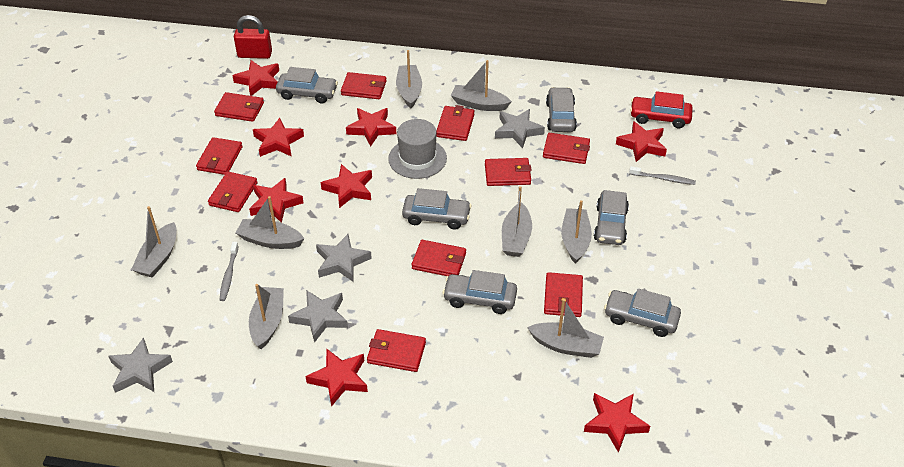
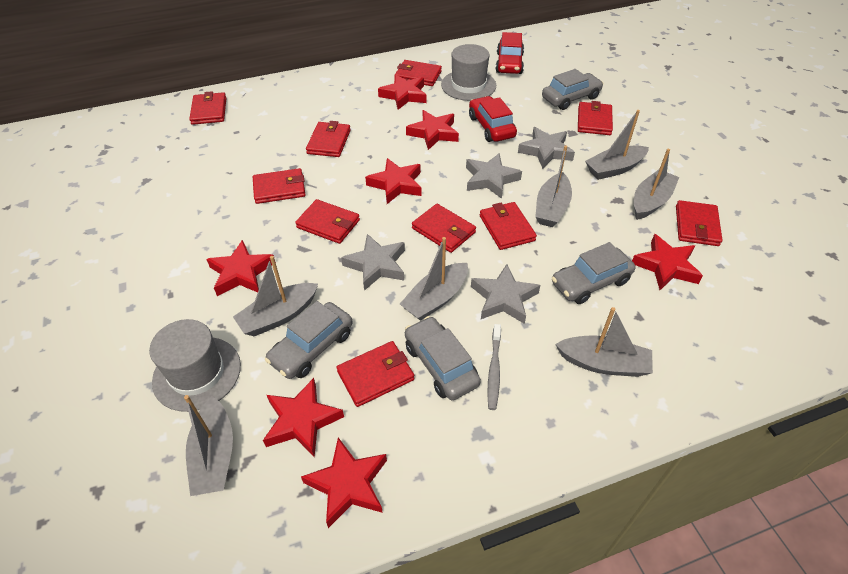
grey boat: 8 -> 7
grey car: 6 -> 4
grey hat: 1 -> 2
grey toothbrush: 2 -> 1
red car: 1 -> 2
red padlock: 1 -> 0
red star: 8 -> 7

